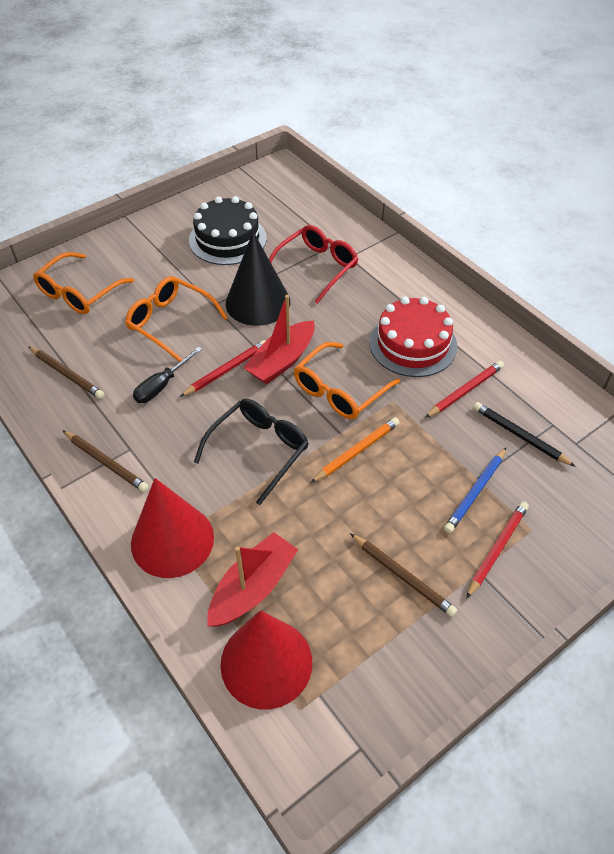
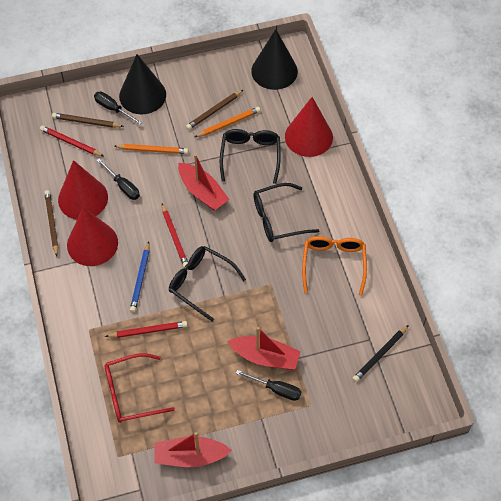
black cake: 1 -> 0
black cone: 1 -> 2
black glasses: 1 -> 3
black screwdriver: 1 -> 3
orange glasses: 3 -> 1
orange pencil: 1 -> 2
red boat: 2 -> 3
red cake: 1 -> 0
red cone: 2 -> 3

